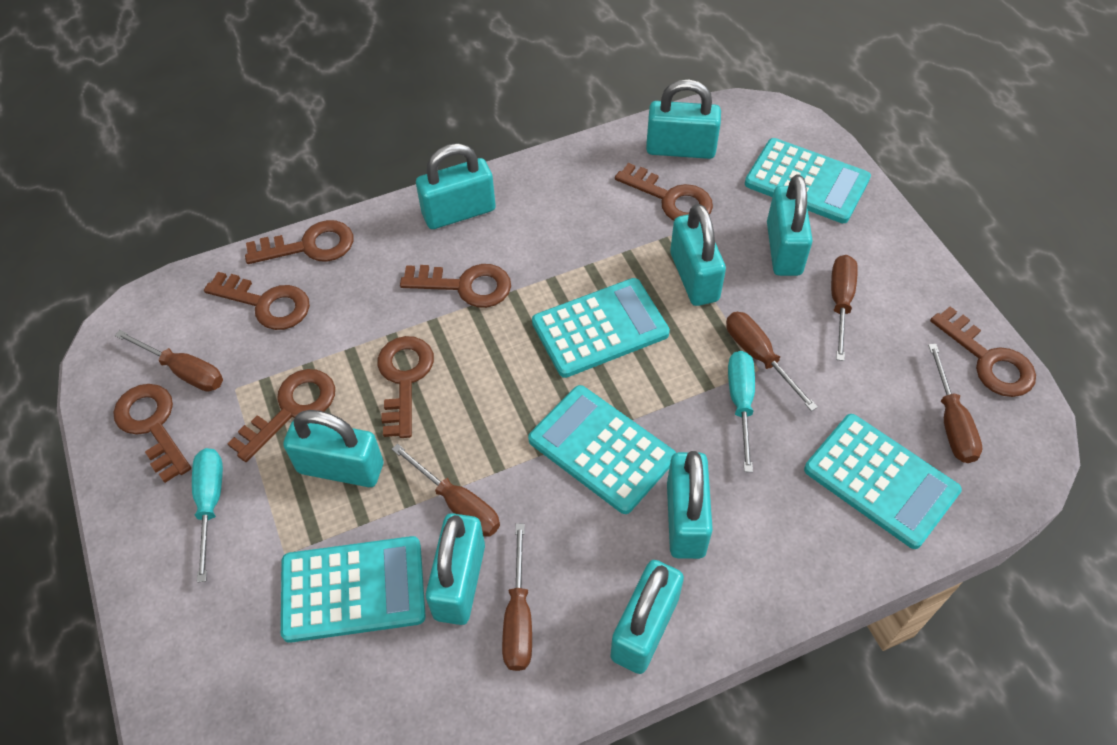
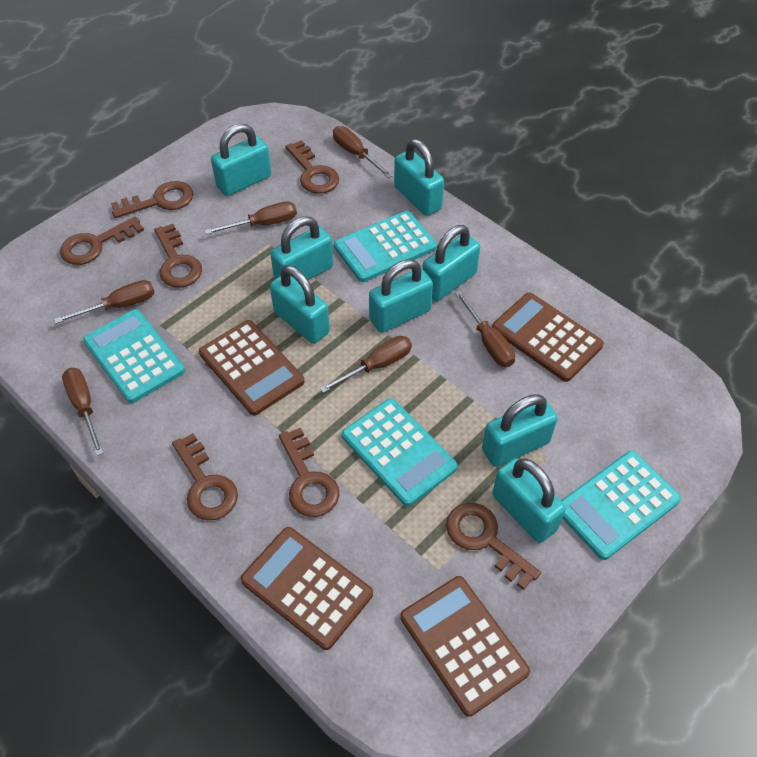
brown calculator: 0 -> 4
brown key: 8 -> 7
turquoise calculator: 5 -> 4
turquoise screwdriver: 2 -> 0

